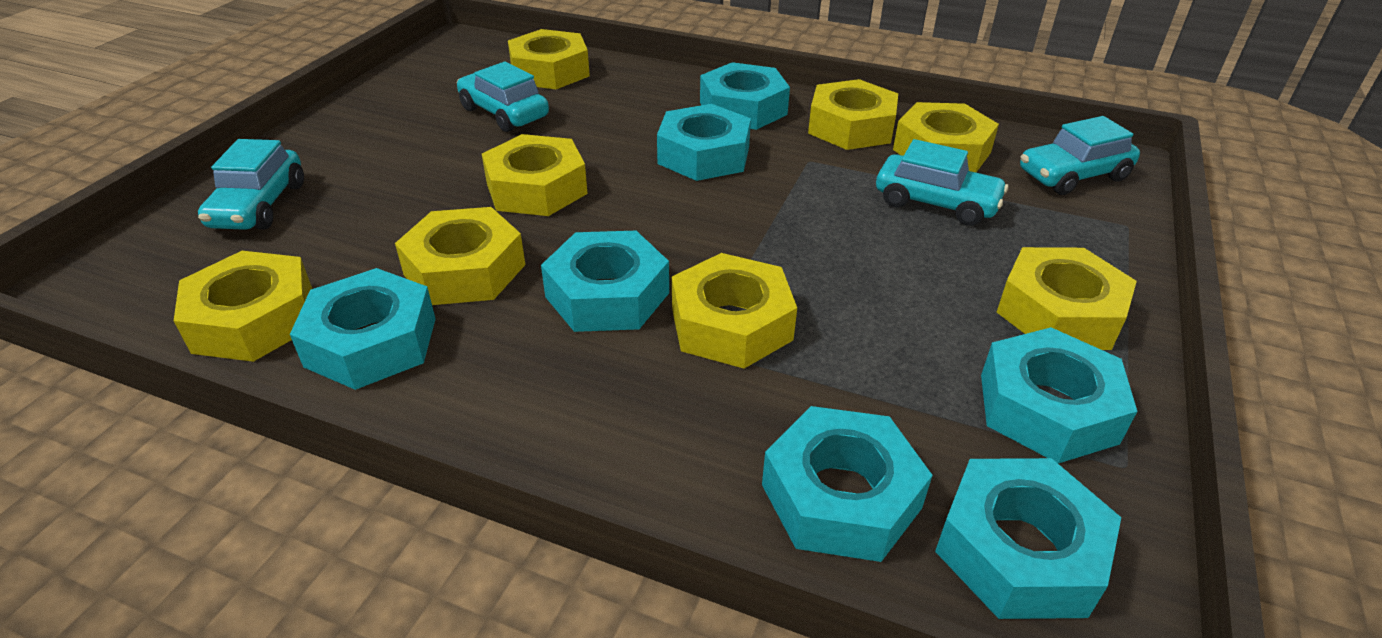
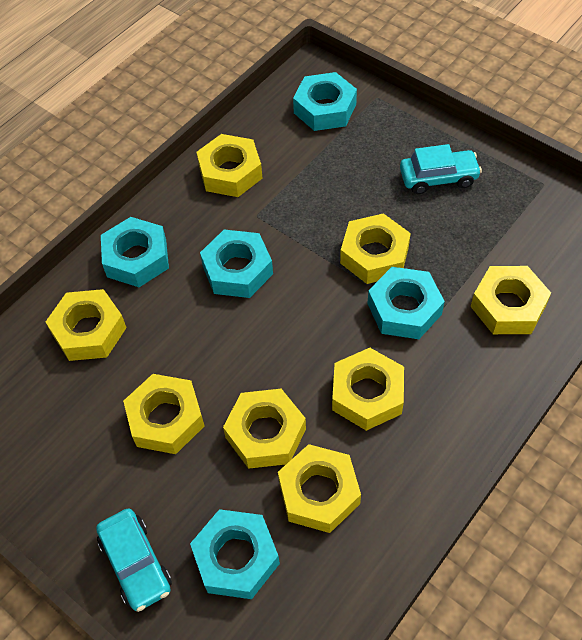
turquoise car: 4 -> 2
turquoise nut: 7 -> 5

